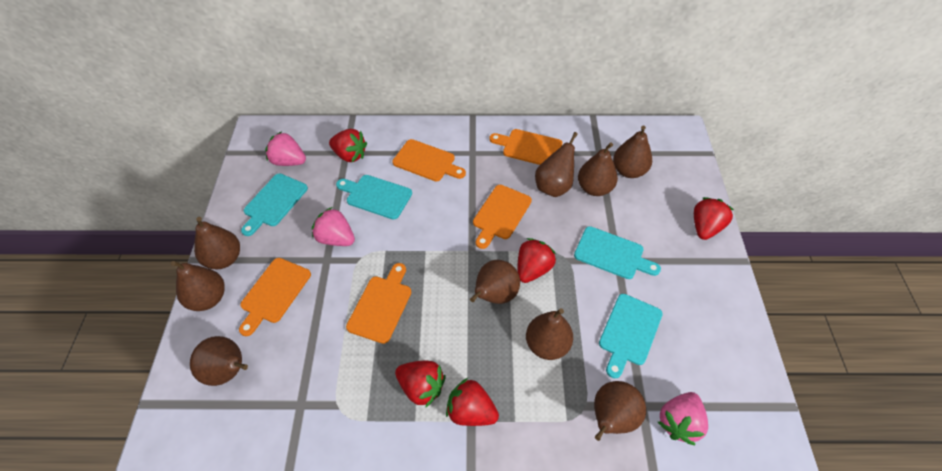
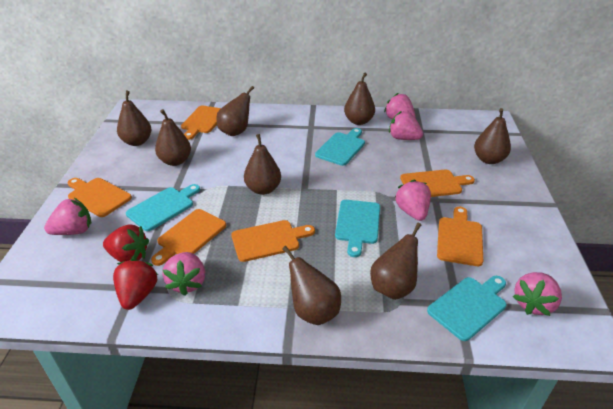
brown pear: 9 -> 8
orange cutting board: 5 -> 6
pink strawberry: 3 -> 6
red strawberry: 5 -> 2

